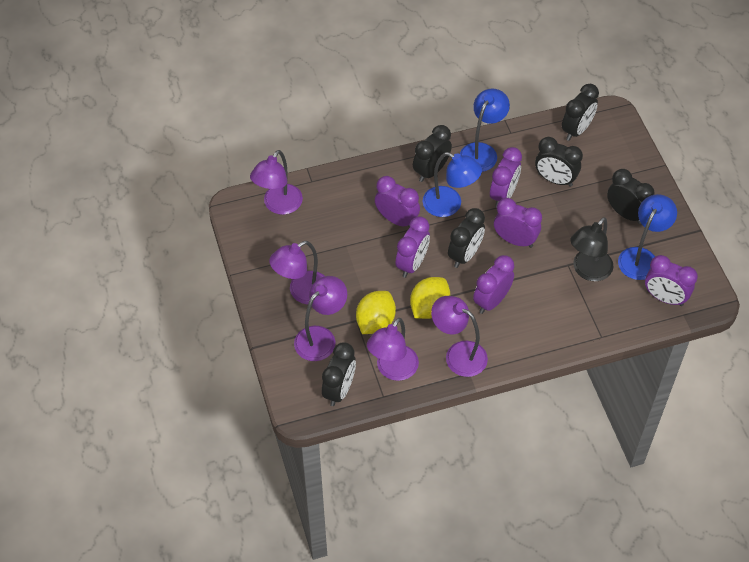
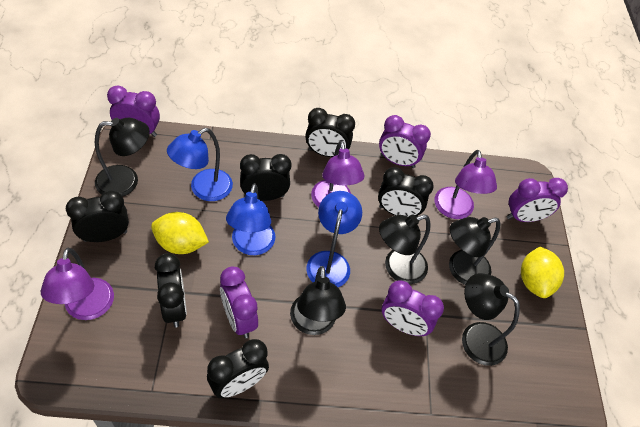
black lamp: 1 -> 5
purple clock: 6 -> 5
purple lamp: 5 -> 3

